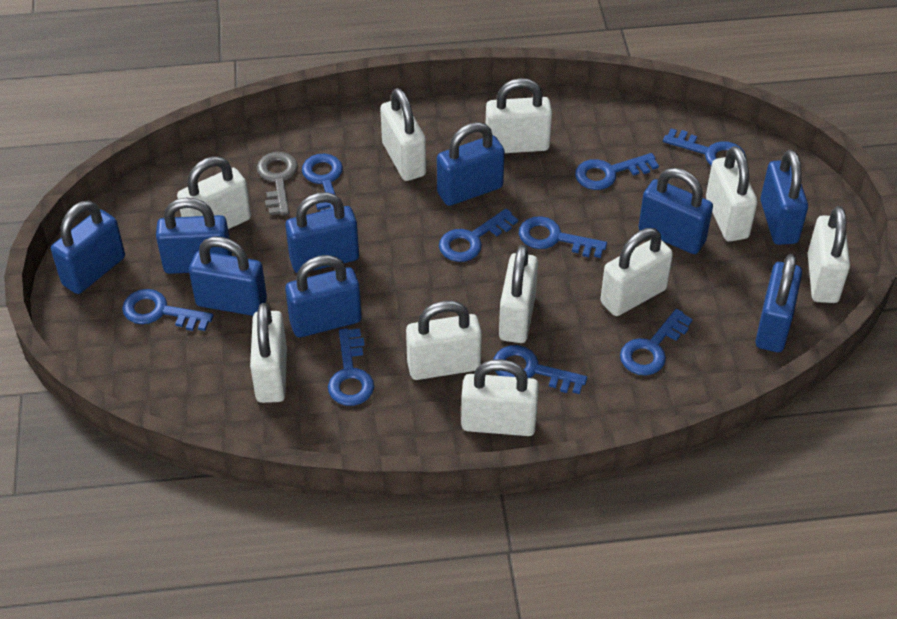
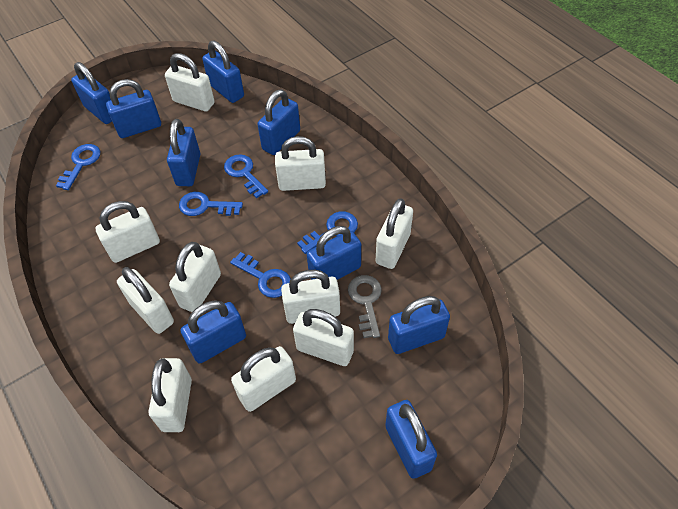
blue key: 9 -> 5

